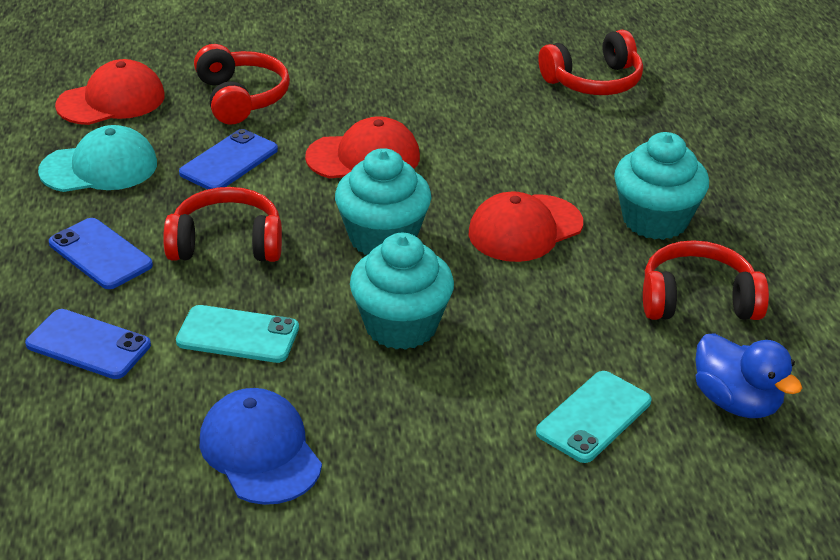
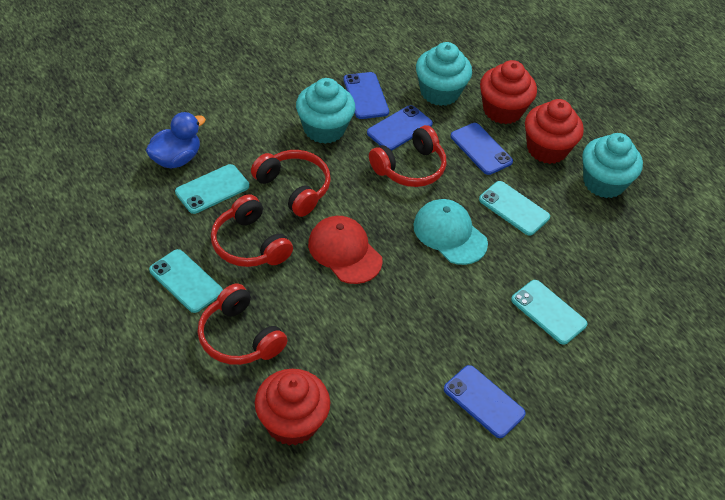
blue cap: 1 -> 0
blue phone: 3 -> 4
red cap: 3 -> 1
red cupcake: 0 -> 3
turquoise phone: 2 -> 4

